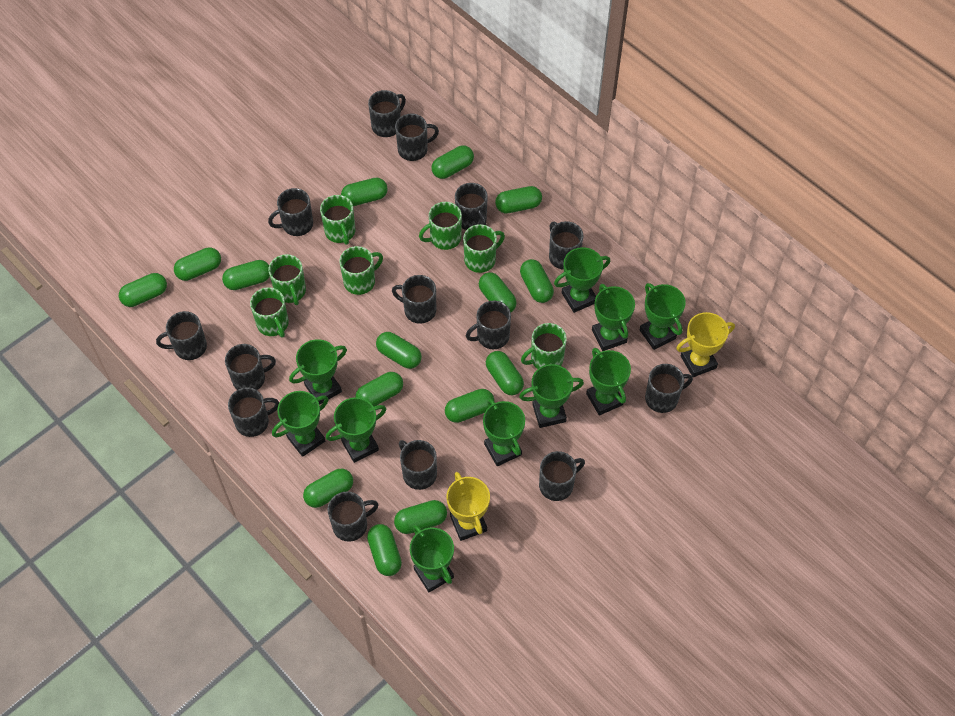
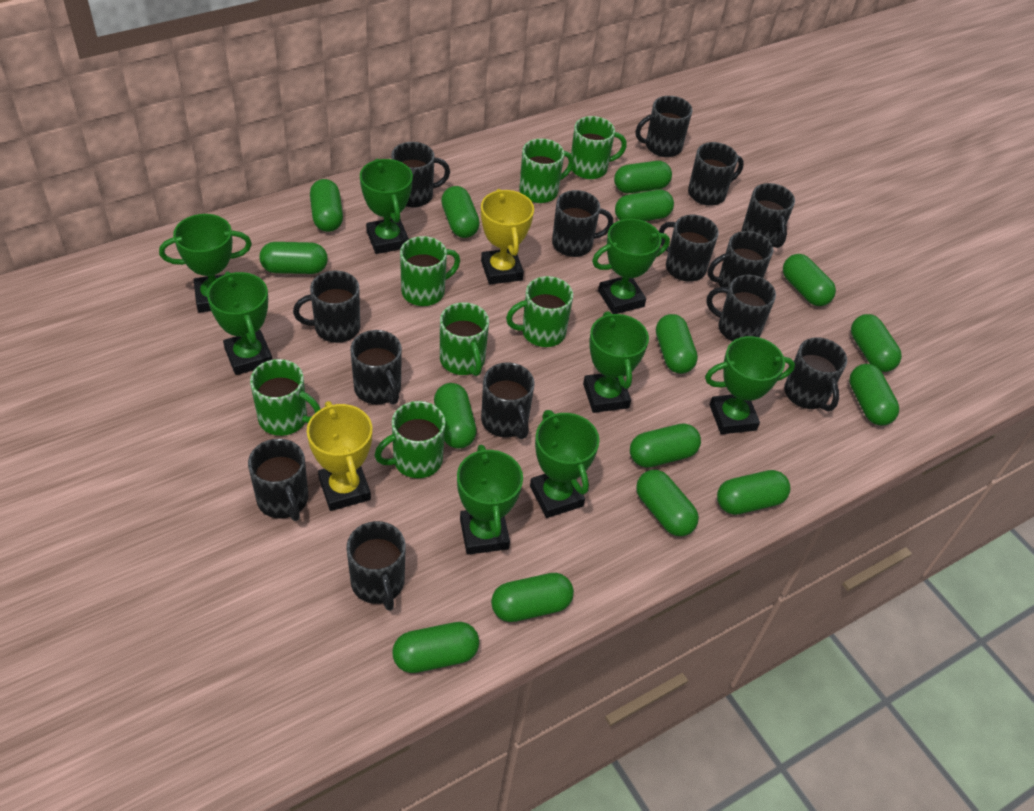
green trophy: 10 -> 8

